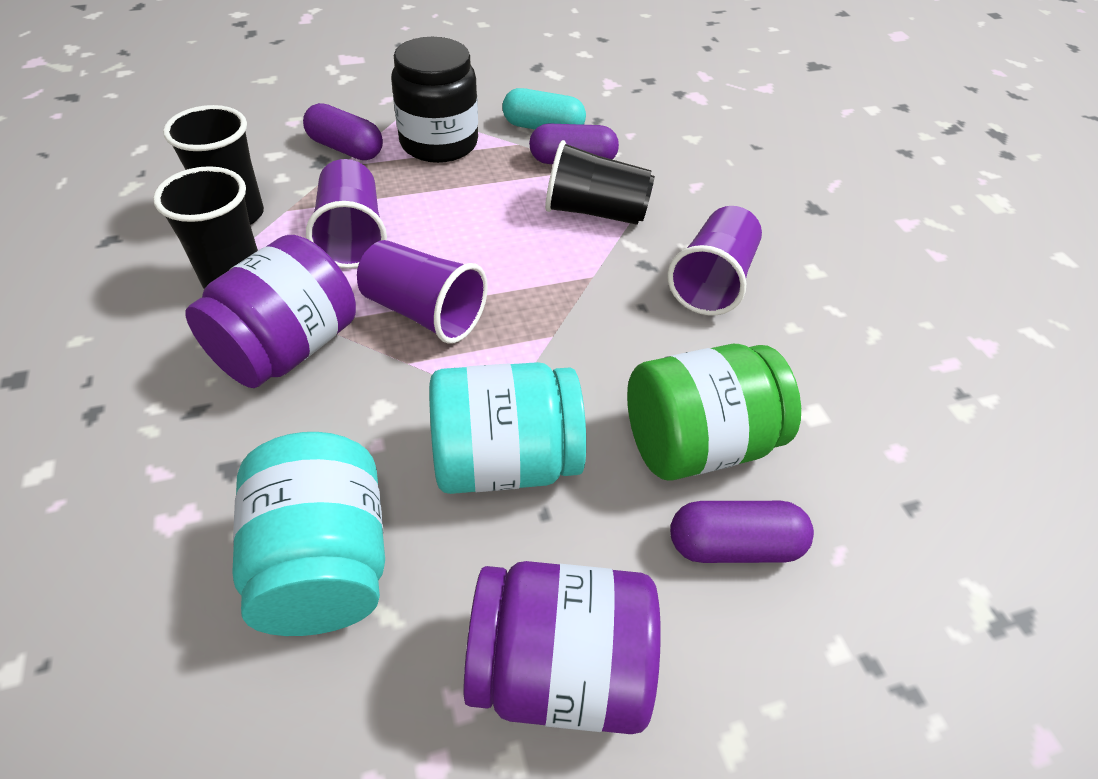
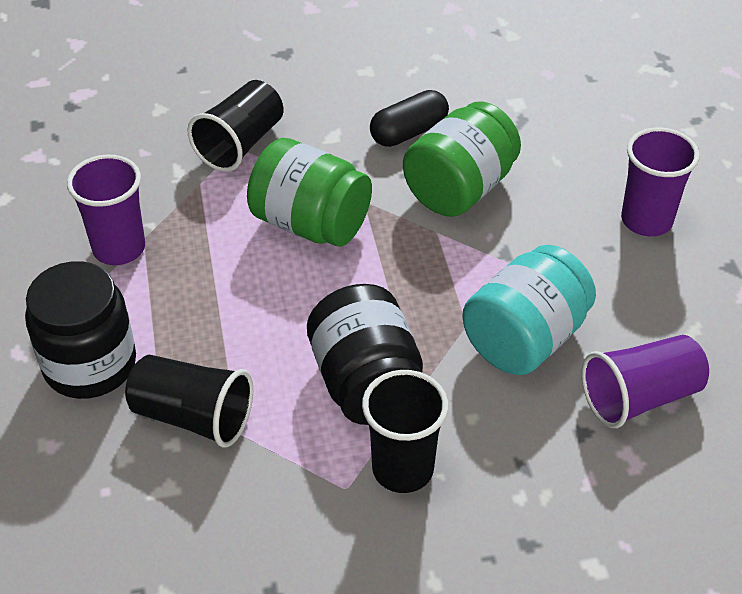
black capsule: 0 -> 1
black jar: 1 -> 2
green jar: 1 -> 2
purple capsule: 3 -> 0
purple jar: 2 -> 0
turquoise capsule: 1 -> 0
turquoise jar: 2 -> 1

